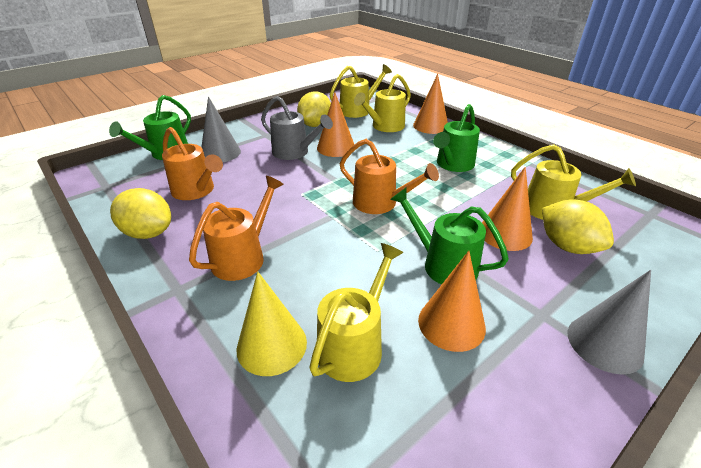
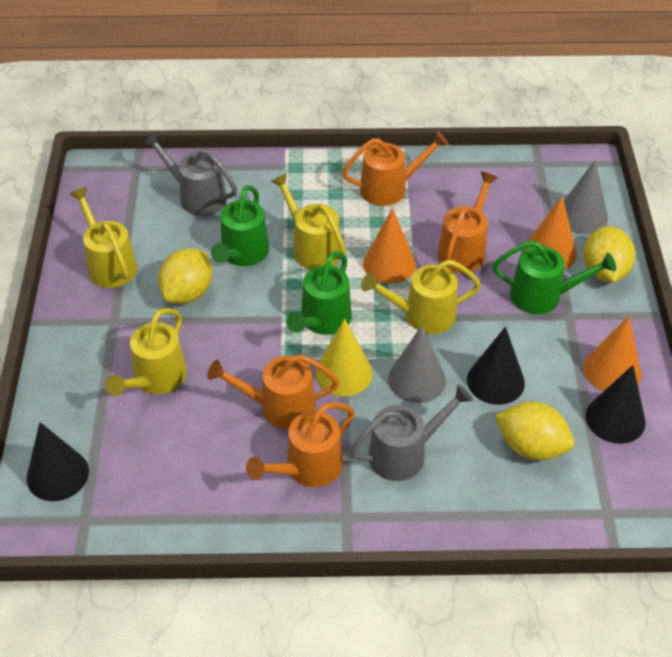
black cone: 0 -> 3
grey watering can: 1 -> 2
orange cone: 4 -> 3
orange watering can: 3 -> 4

